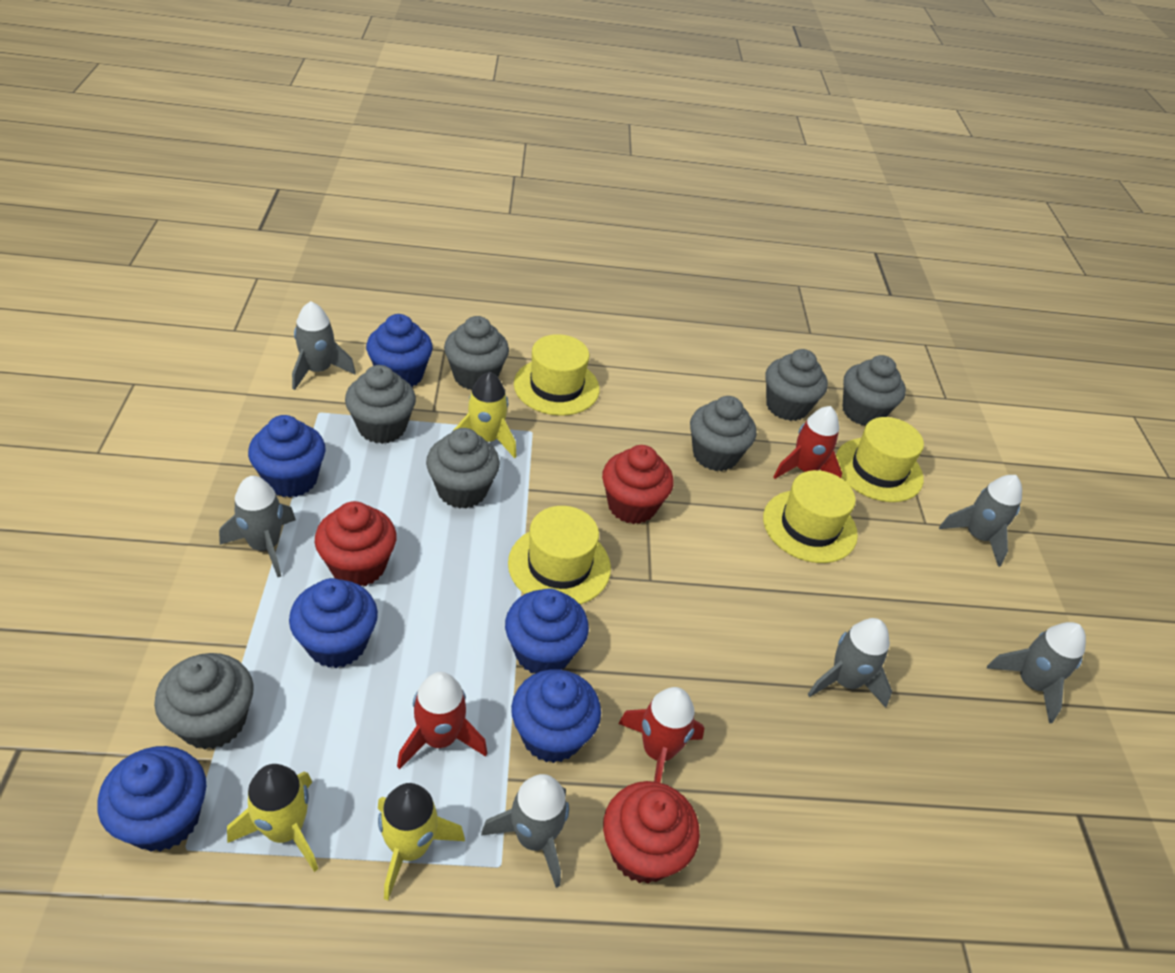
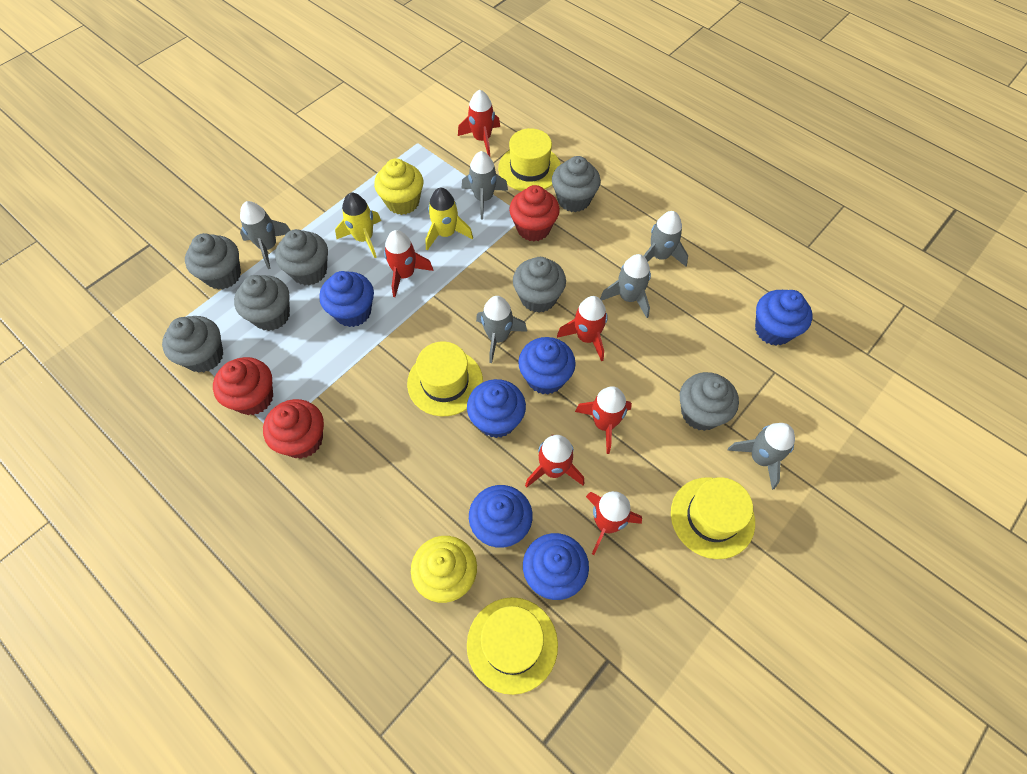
red rocket: 3 -> 6
yellow cupcake: 0 -> 2
yellow rocket: 3 -> 2

